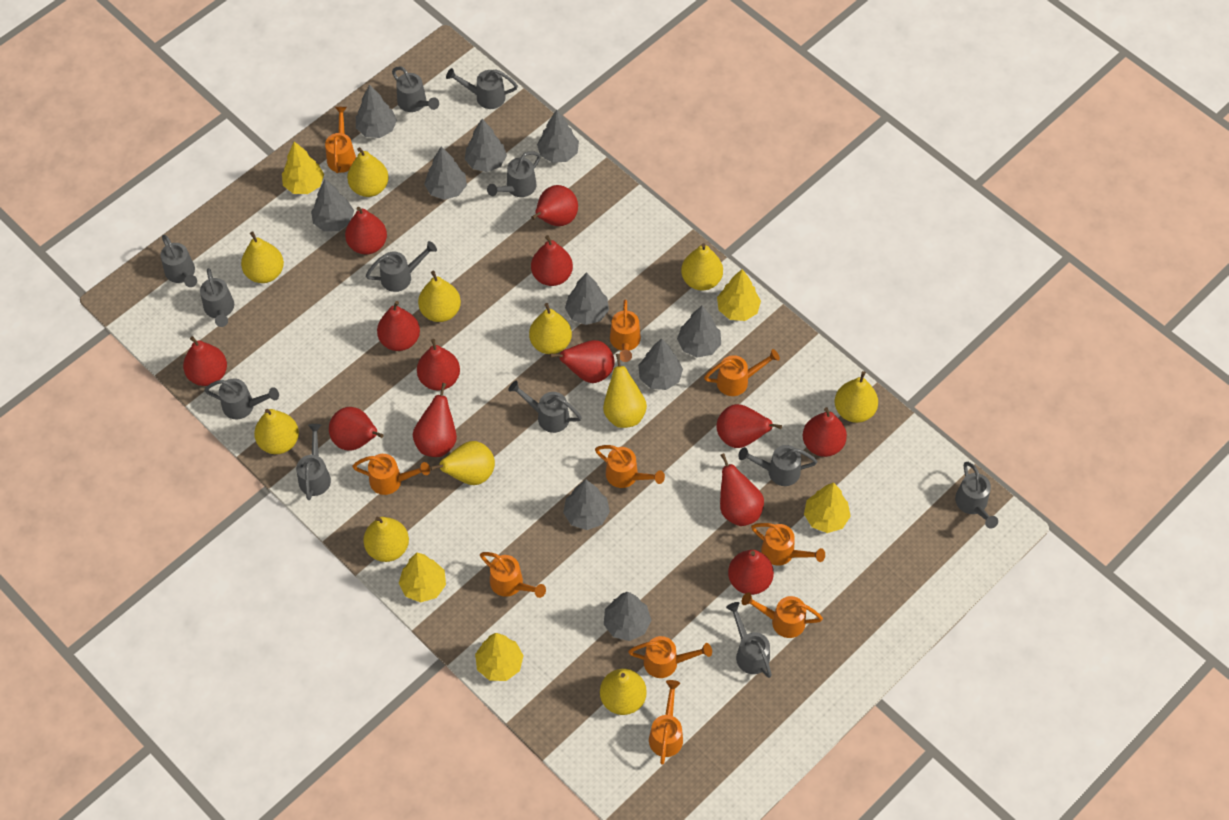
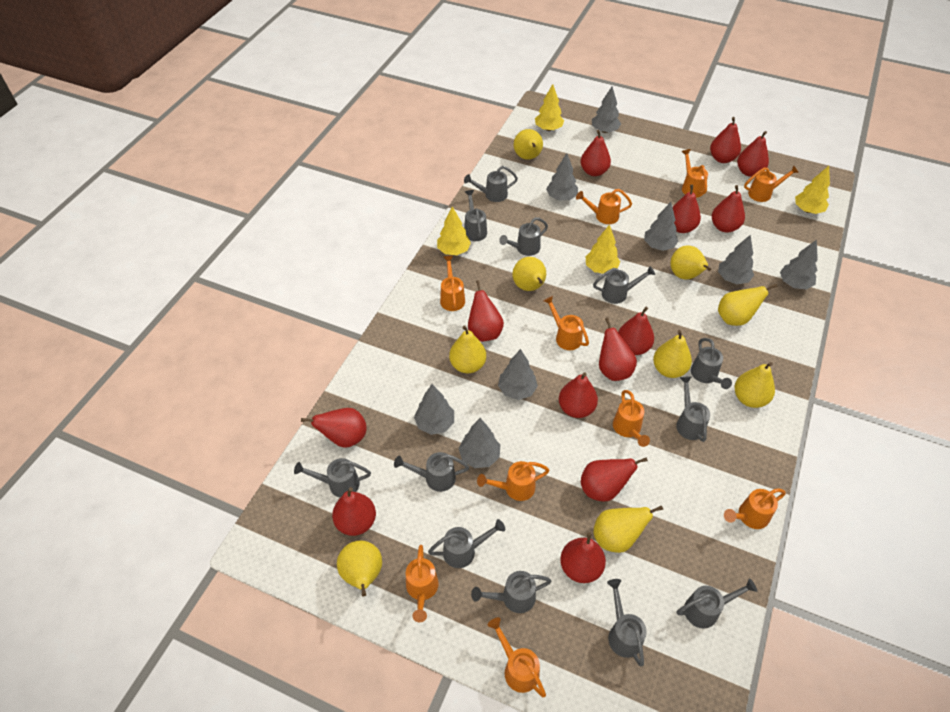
grey tree: 10 -> 8
yellow pear: 11 -> 9
yellow tree: 5 -> 4

